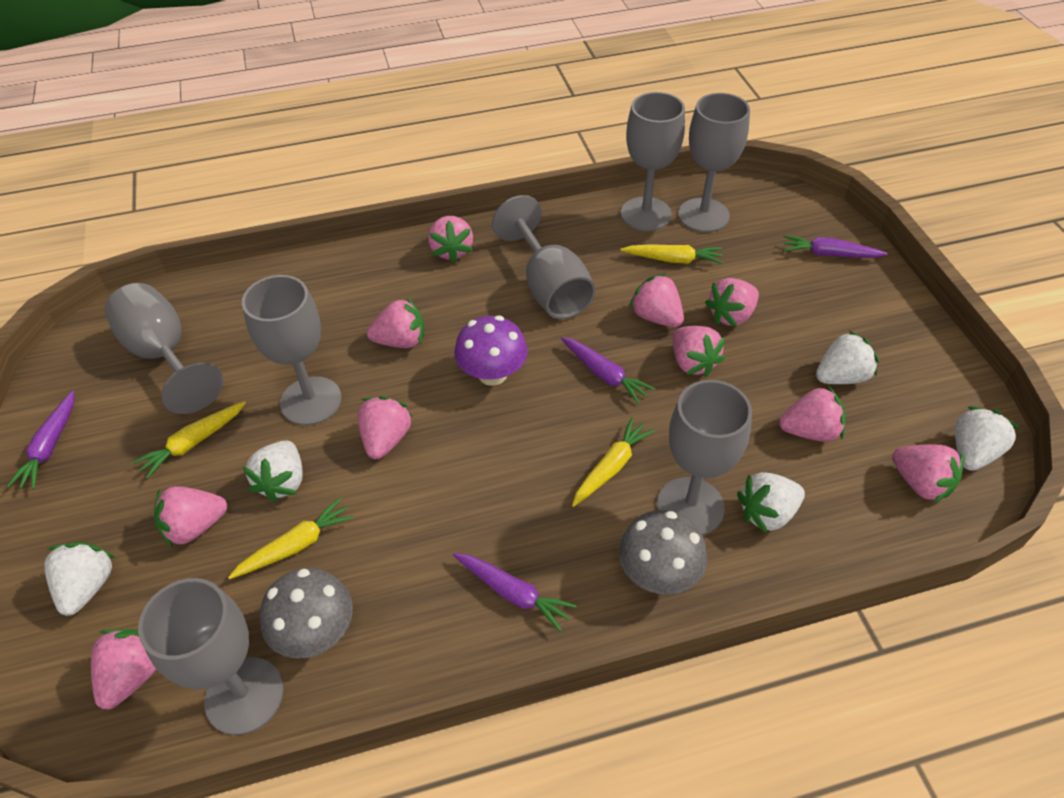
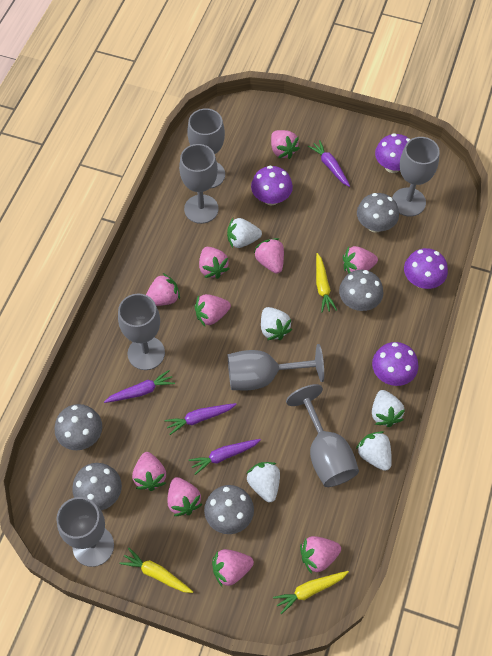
grey mushroom: 2 -> 5
purple mushroom: 1 -> 4
yellow carrot: 4 -> 3

